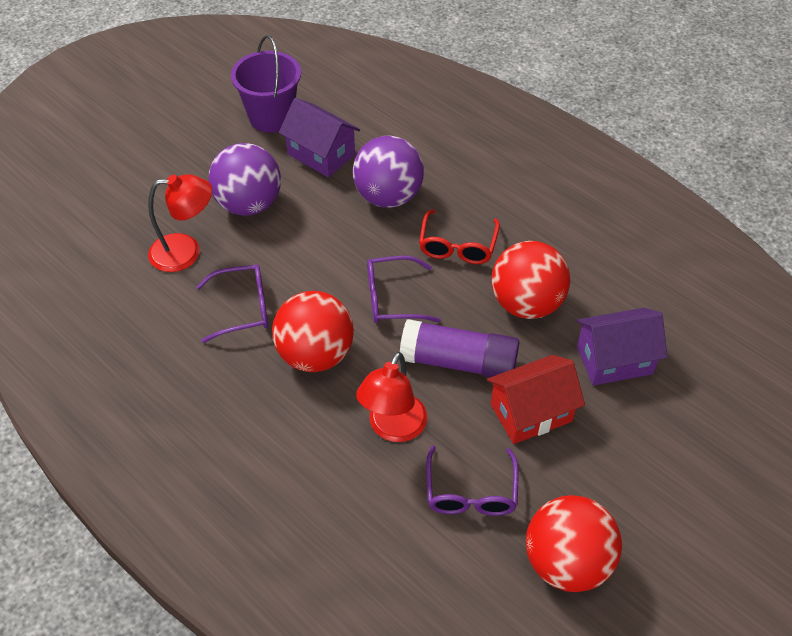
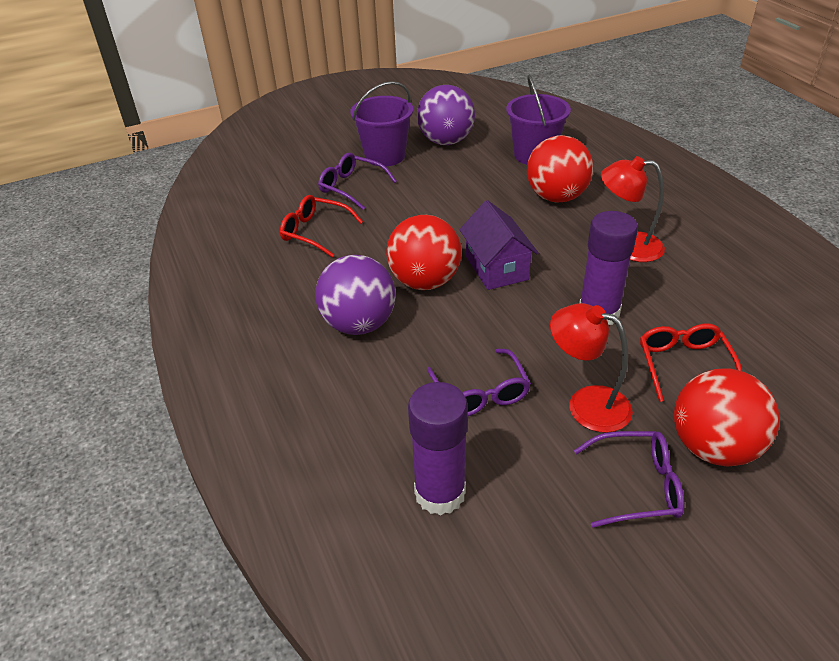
purple bucket: 1 -> 2
purple glue stick: 1 -> 2
purple house: 2 -> 1
red glasses: 1 -> 2
red house: 1 -> 0

